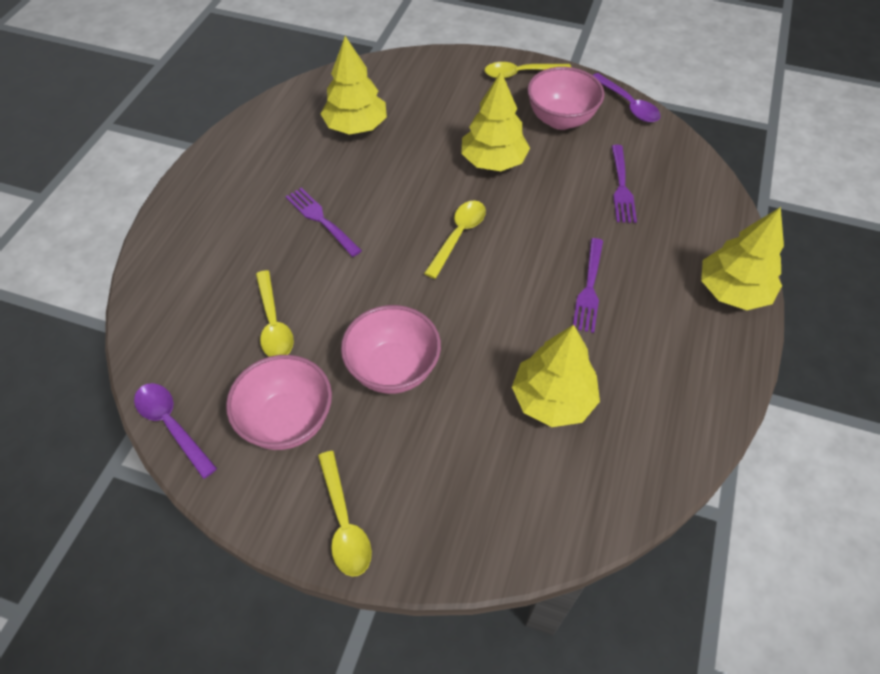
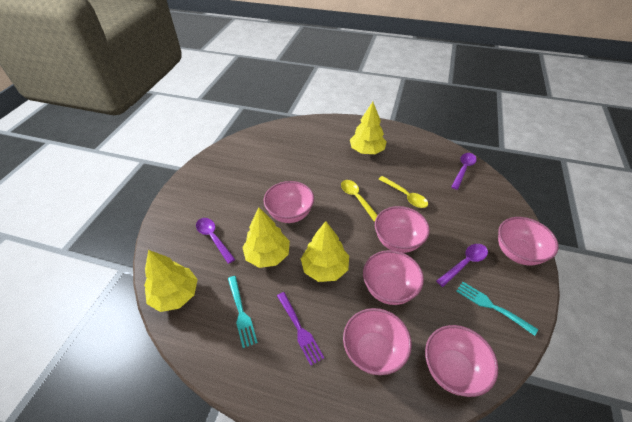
pink bowl: 3 -> 6
purple fork: 3 -> 1
purple spoon: 2 -> 3
turquoise fork: 0 -> 2
yellow spoon: 4 -> 2

